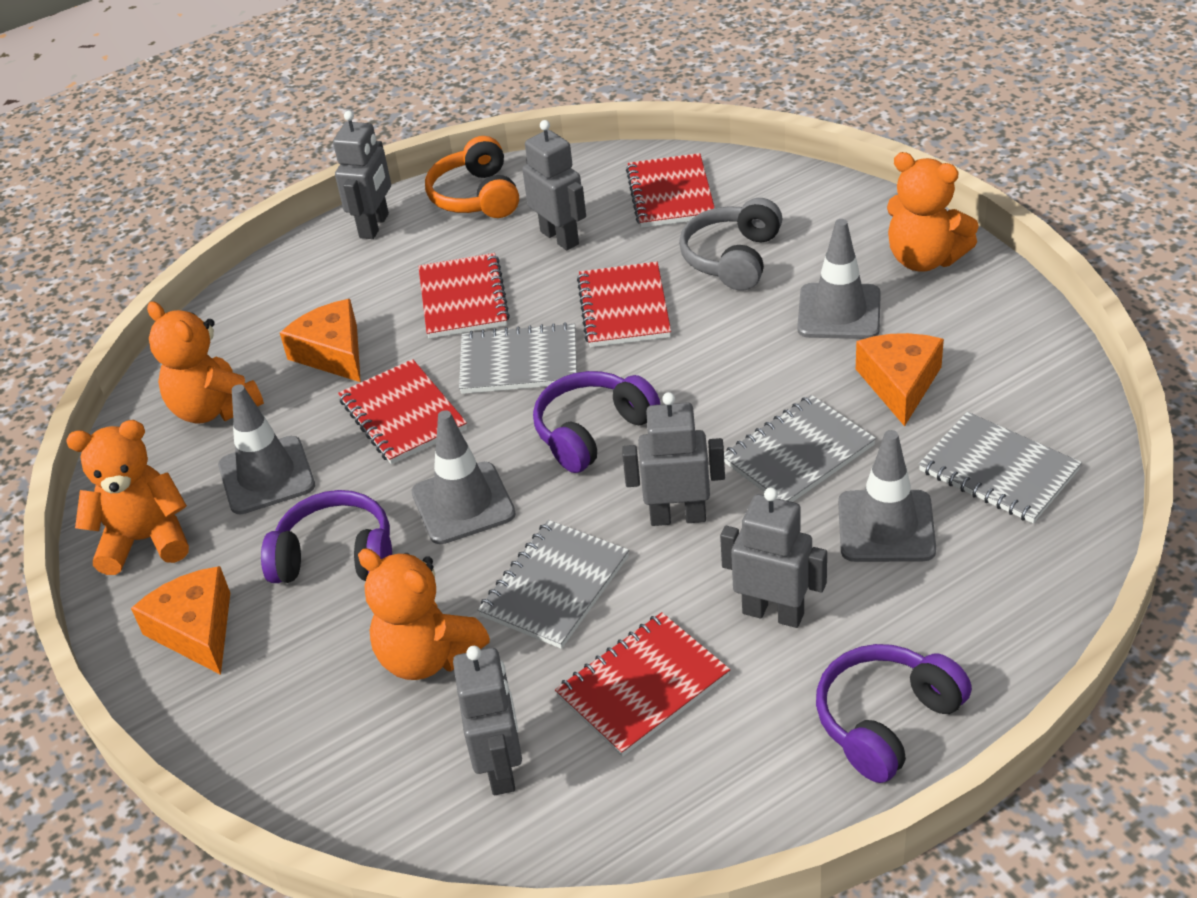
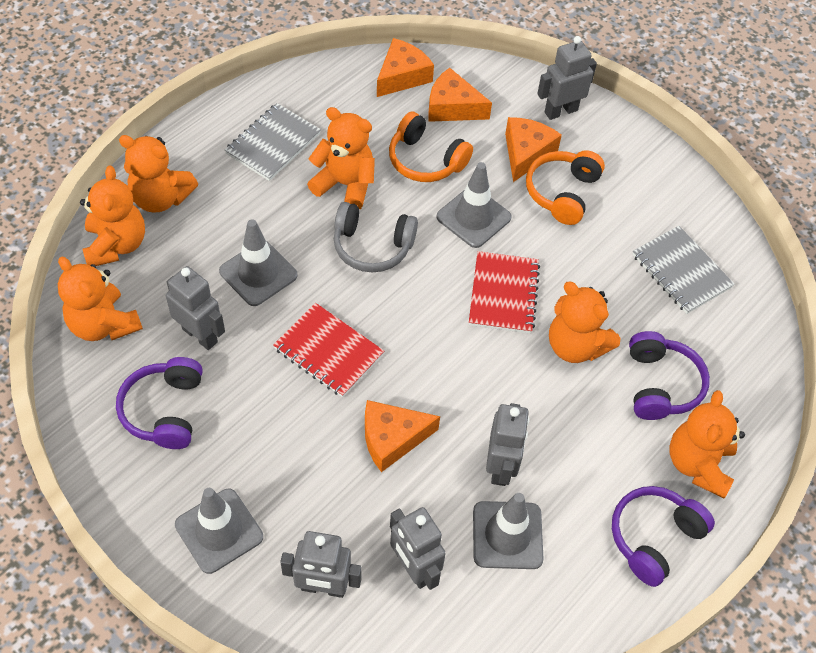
grey notebook: 4 -> 2
orange cheese: 3 -> 4
orange headphones: 1 -> 2
orange teddy bear: 4 -> 6
red notebook: 5 -> 2

